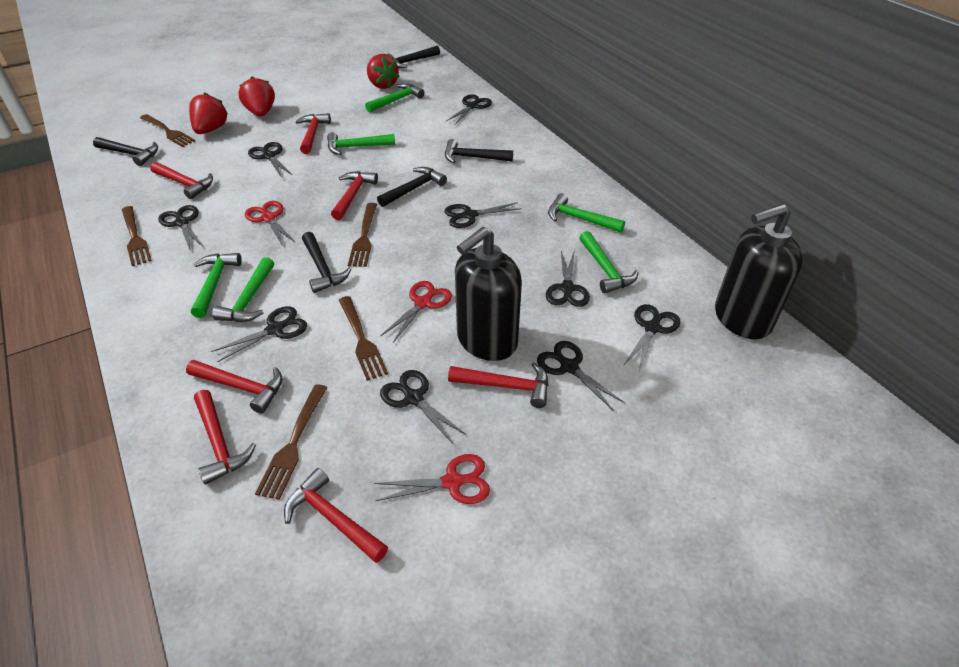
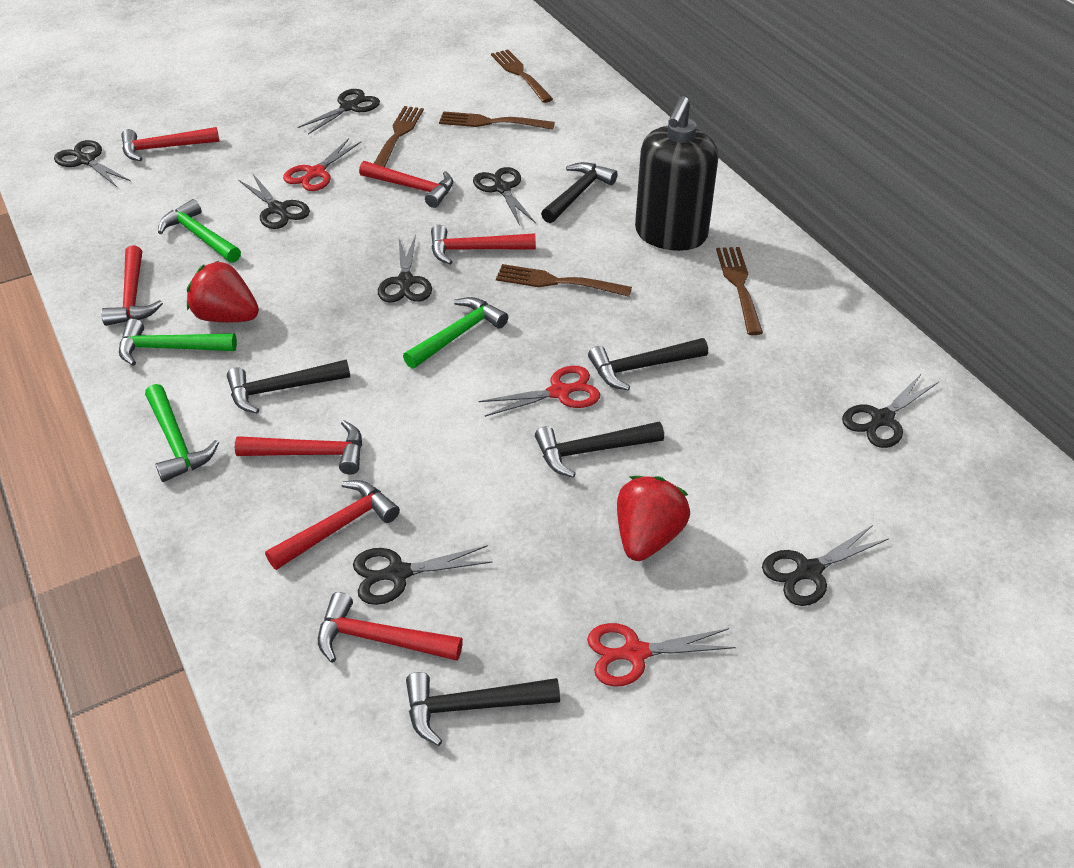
black scissors: 9 -> 8
black soap dispenser: 2 -> 1
green hammer: 6 -> 4
red strawberry: 3 -> 2

